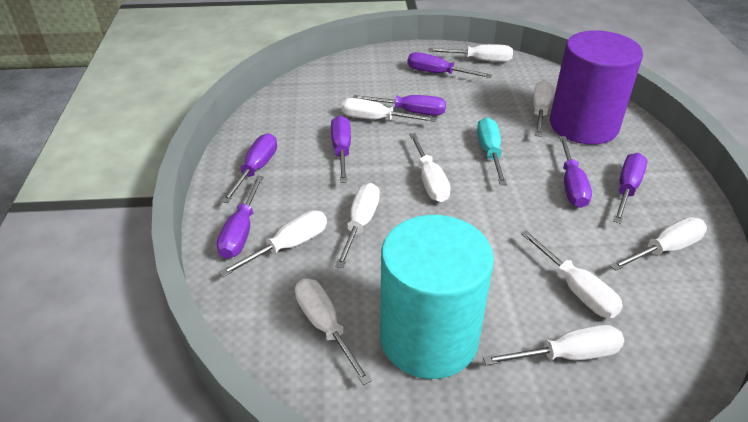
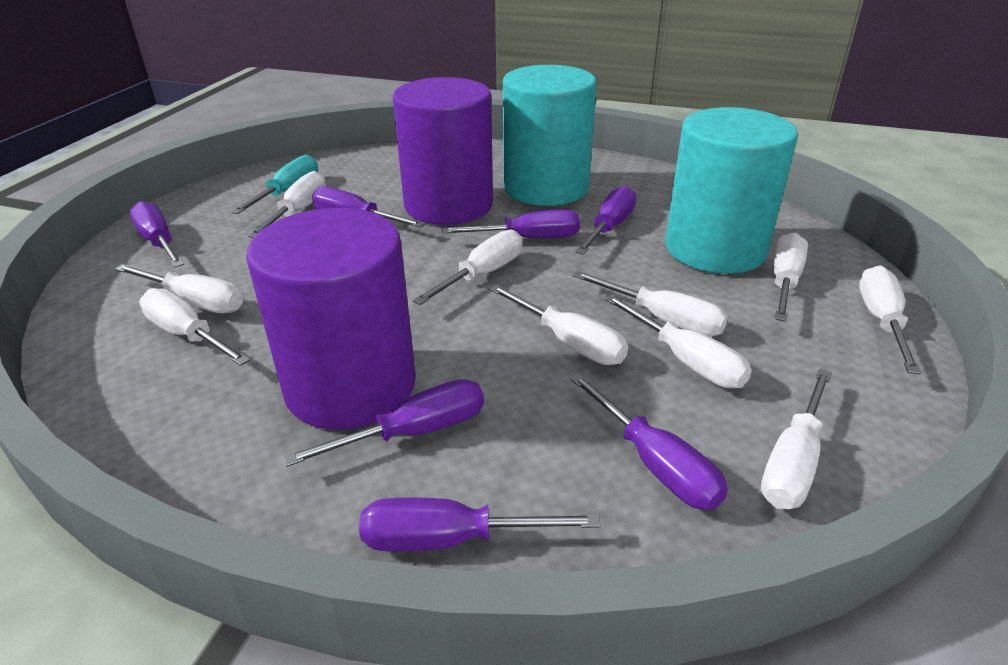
purple cylinder: 1 -> 2
turquoise cylinder: 1 -> 2

